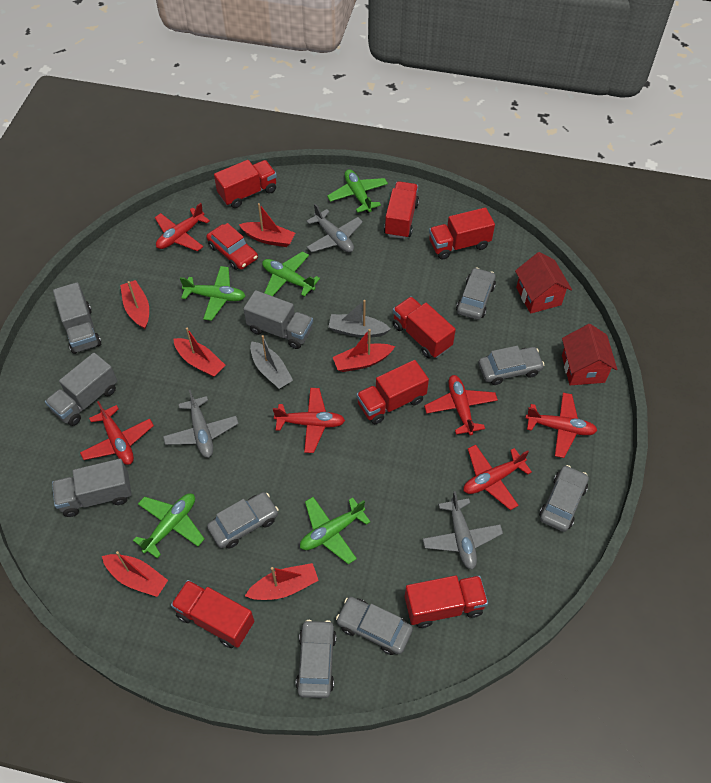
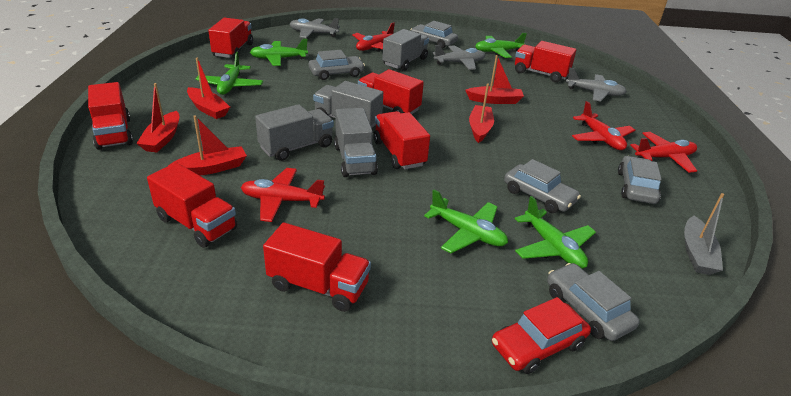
grey boat: 2 -> 1
grey car: 6 -> 5
red boat: 6 -> 5
red house: 2 -> 0
red plane: 6 -> 4

